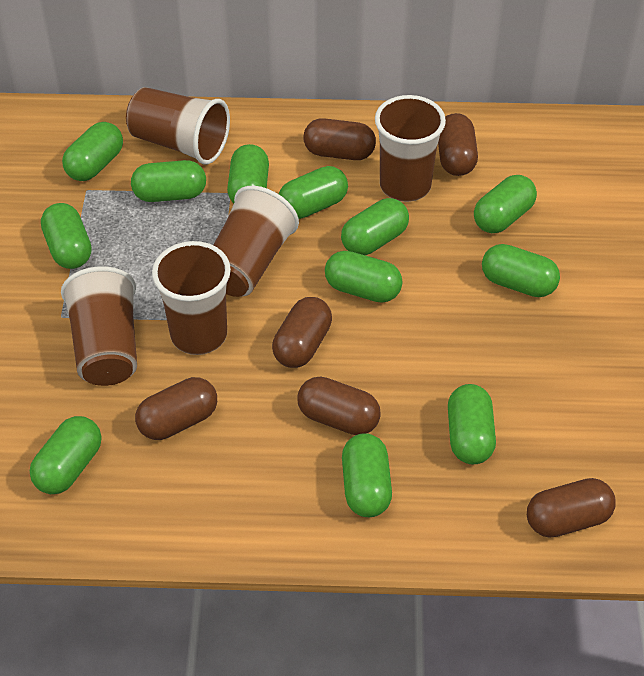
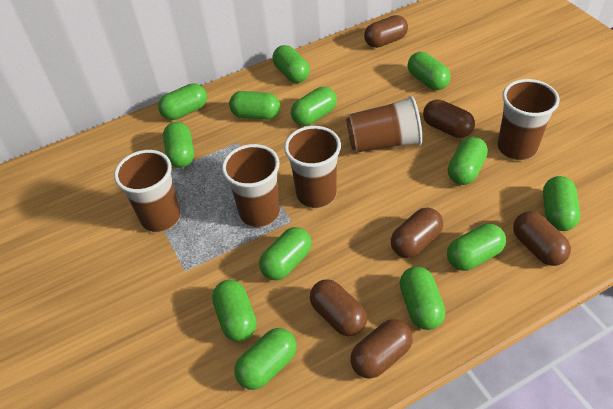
green capsule: 12 -> 13

